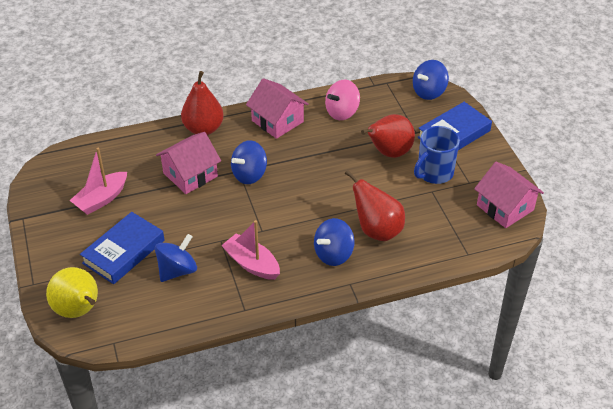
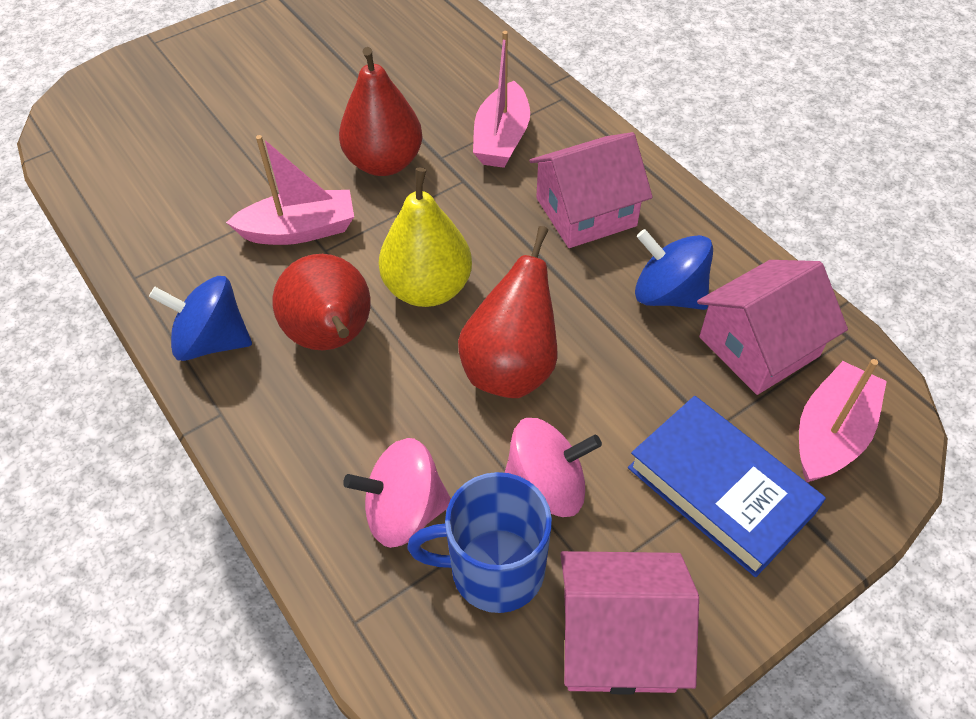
blue book: 2 -> 1
blue spinning top: 4 -> 2
pink boat: 2 -> 3
pink spinning top: 1 -> 2

